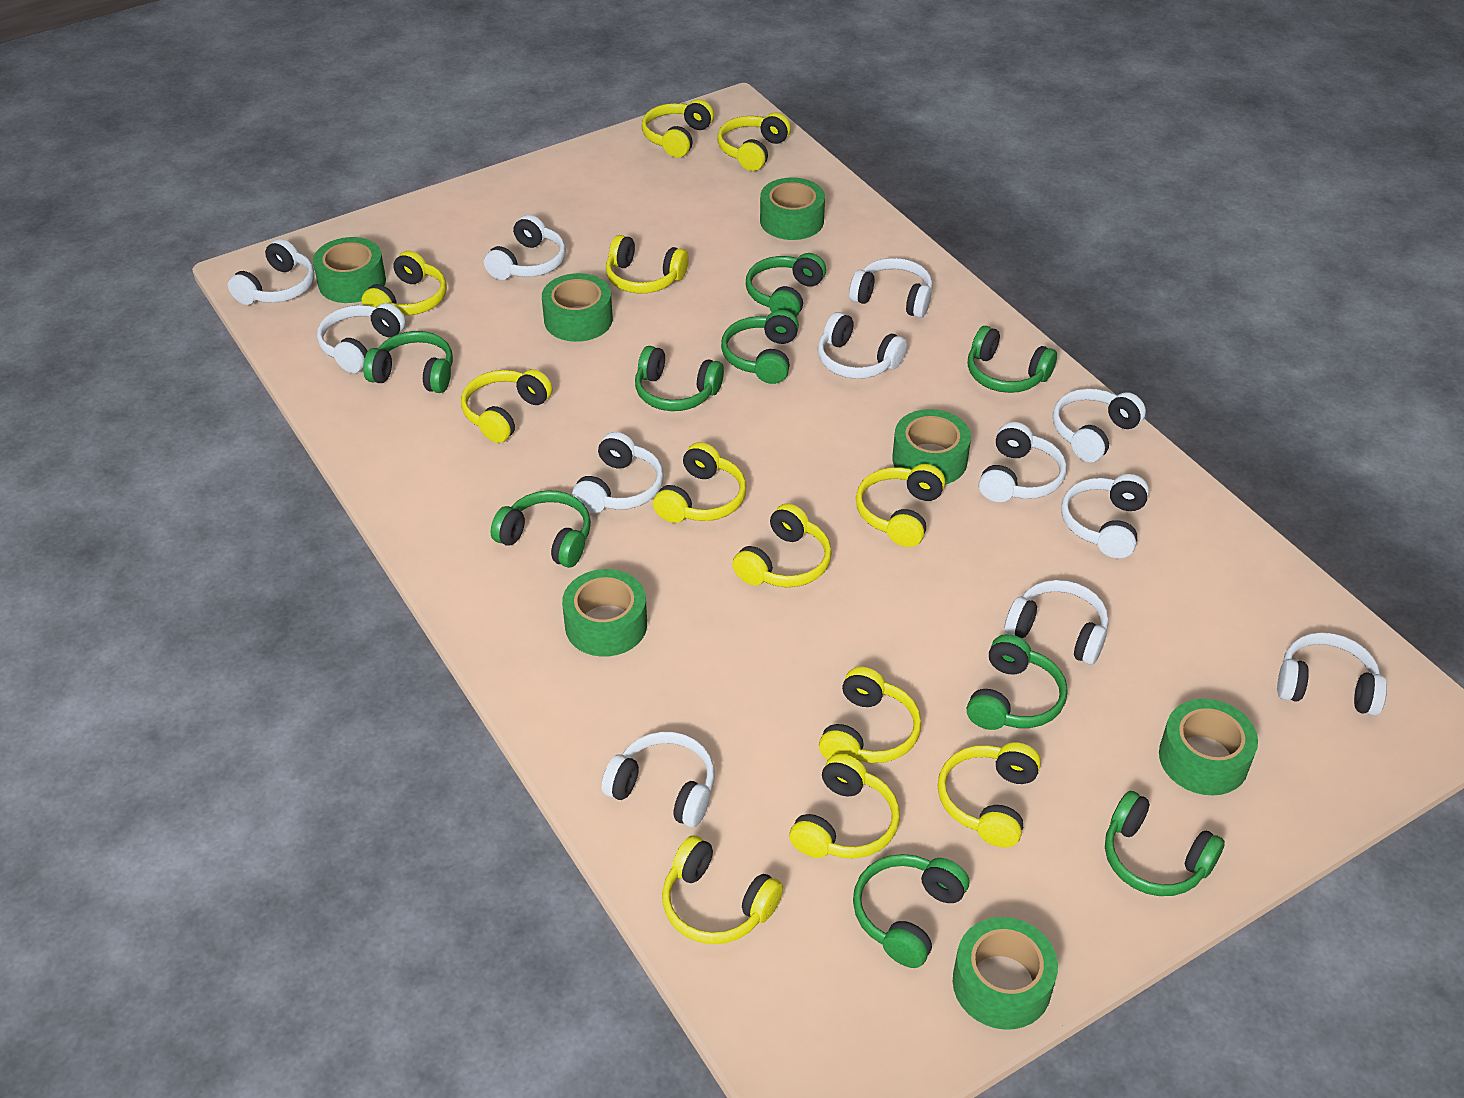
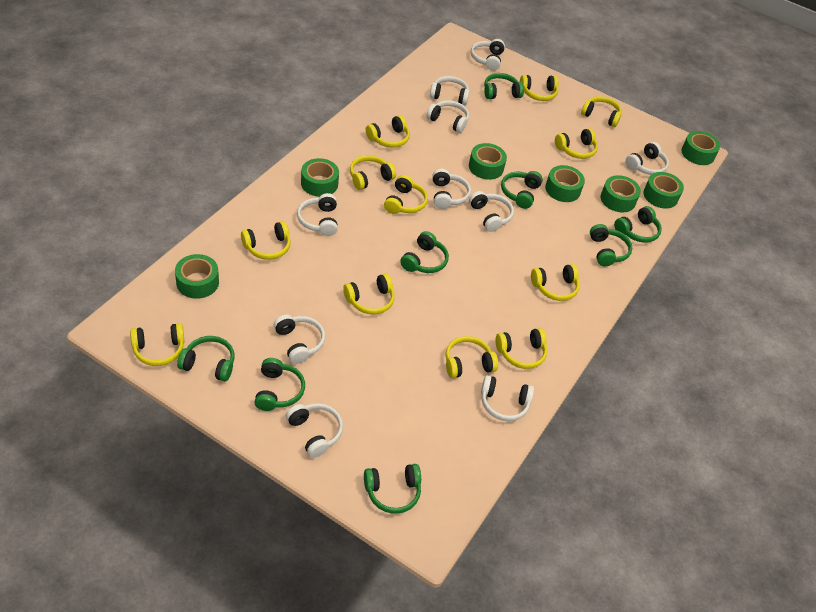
green headphones: 9 -> 8
white headphones: 12 -> 10

